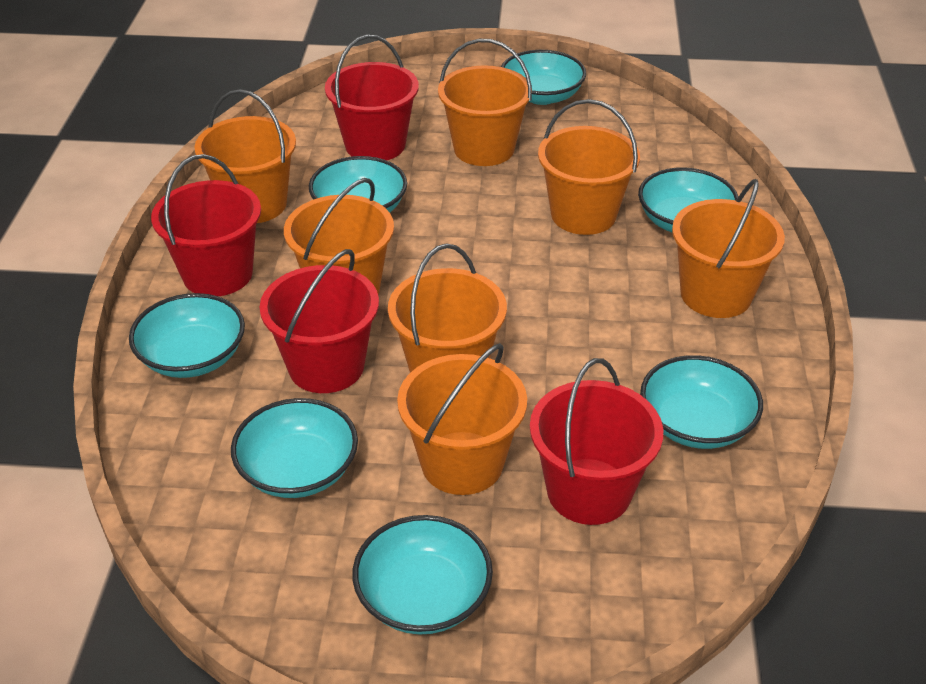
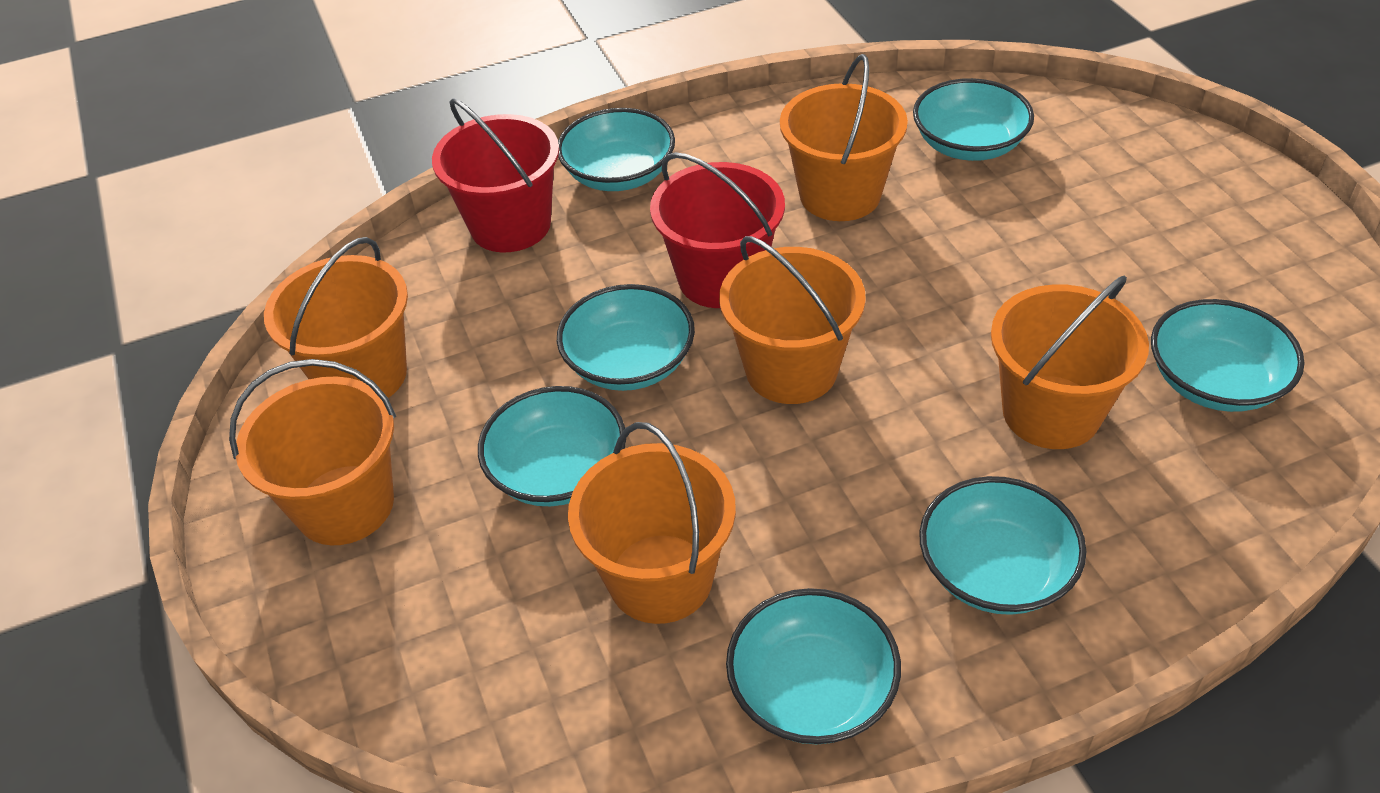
orange bucket: 7 -> 6
red bucket: 4 -> 2

